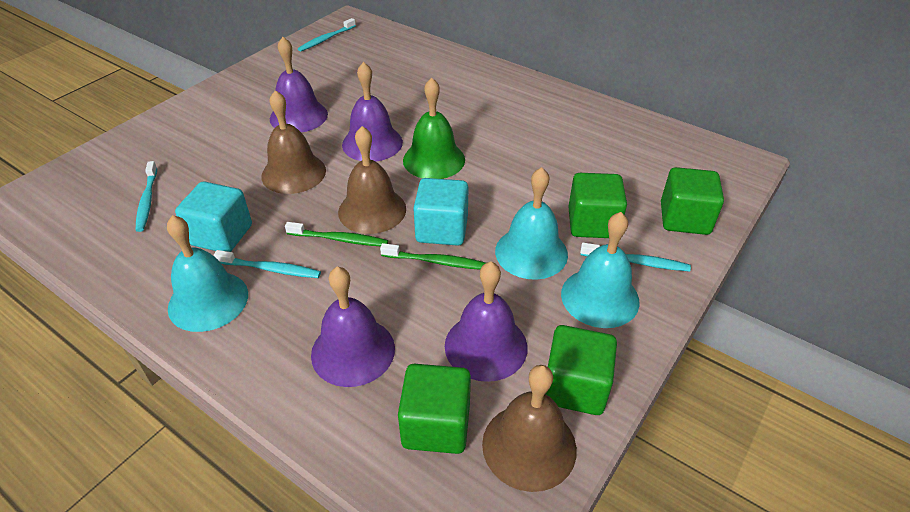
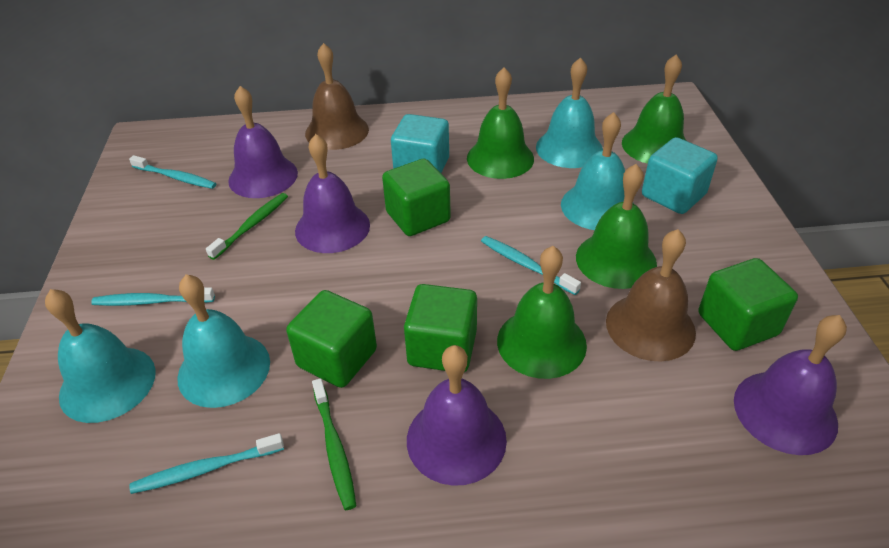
brown bell: 3 -> 2
green bell: 1 -> 4
turquoise bell: 3 -> 4

